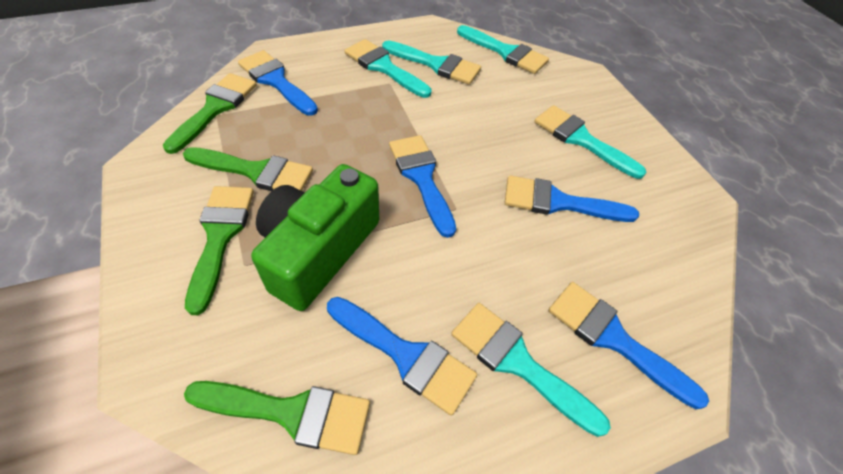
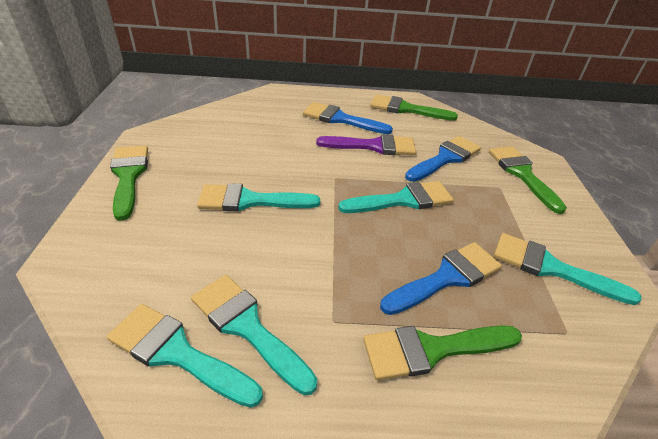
blue brush: 5 -> 3
green camera: 1 -> 0
purple brush: 0 -> 1

